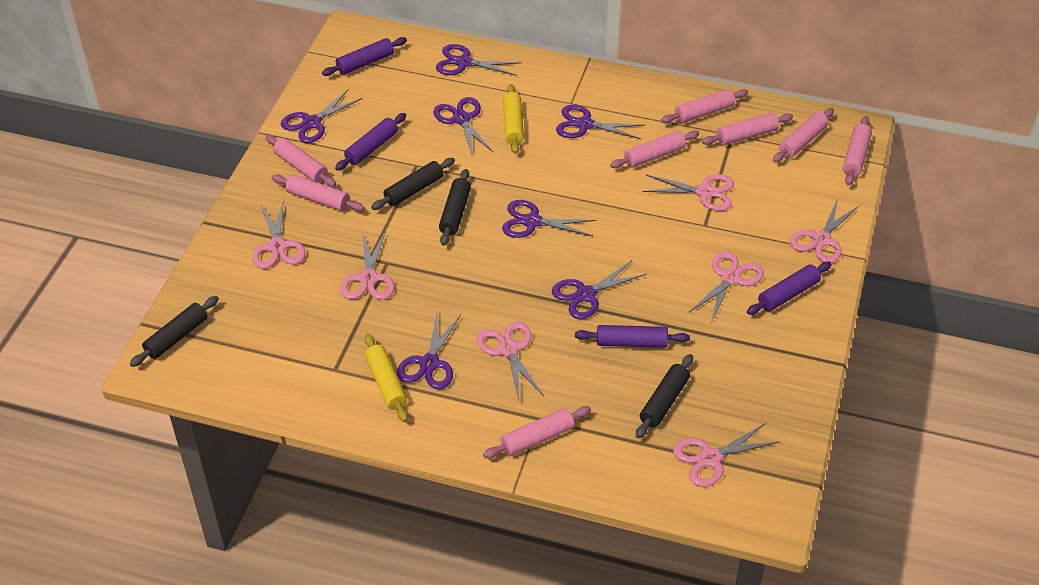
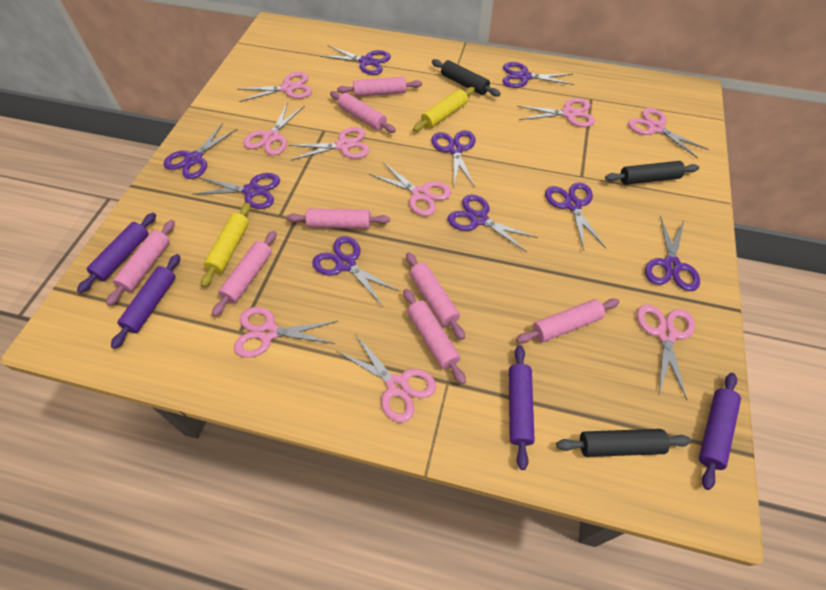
black rolling pin: 4 -> 3
pink scissors: 7 -> 9
purple scissors: 7 -> 9

